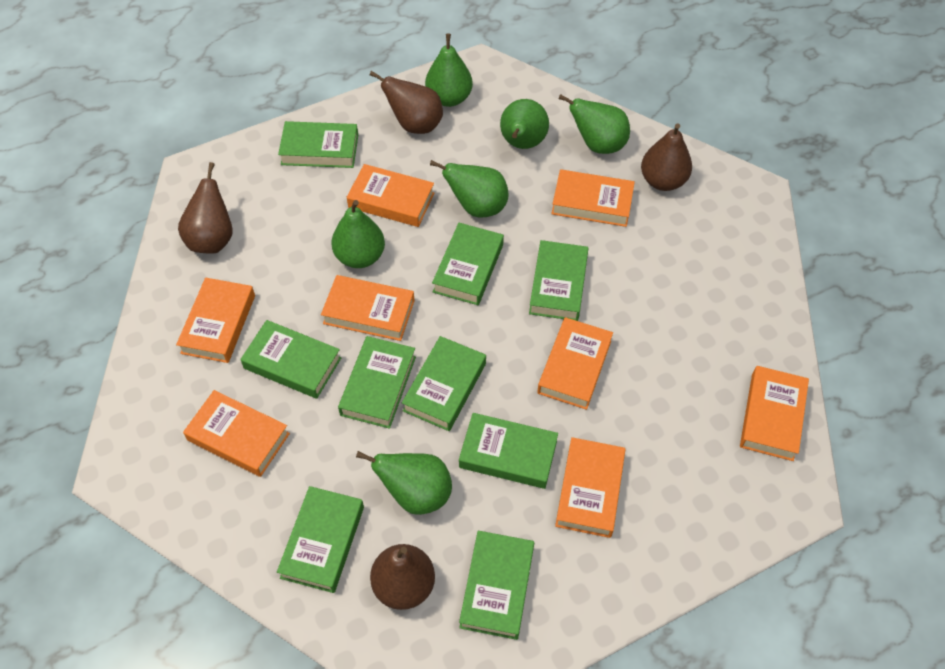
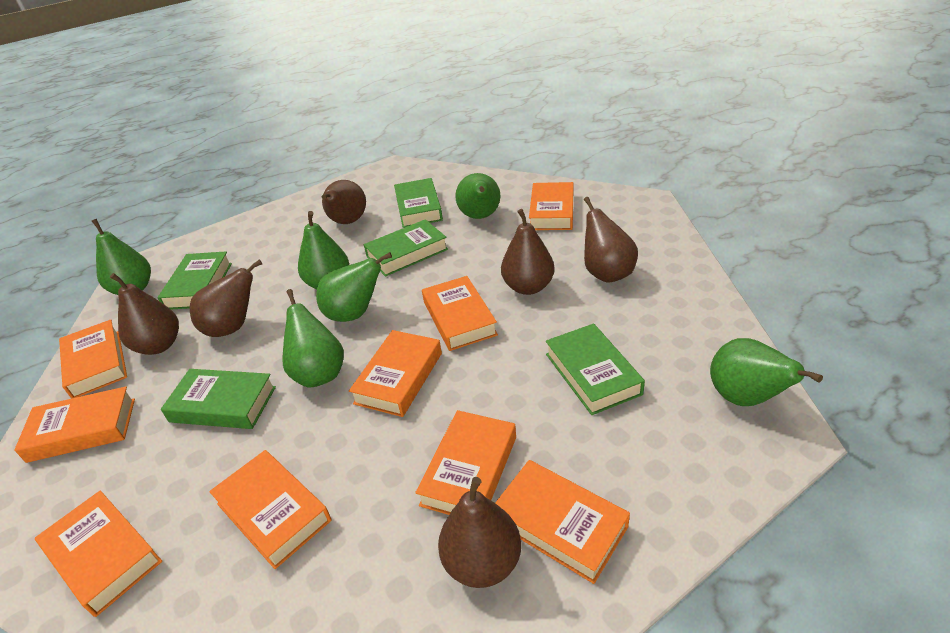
brown pear: 4 -> 6
green book: 9 -> 5
orange book: 8 -> 9

